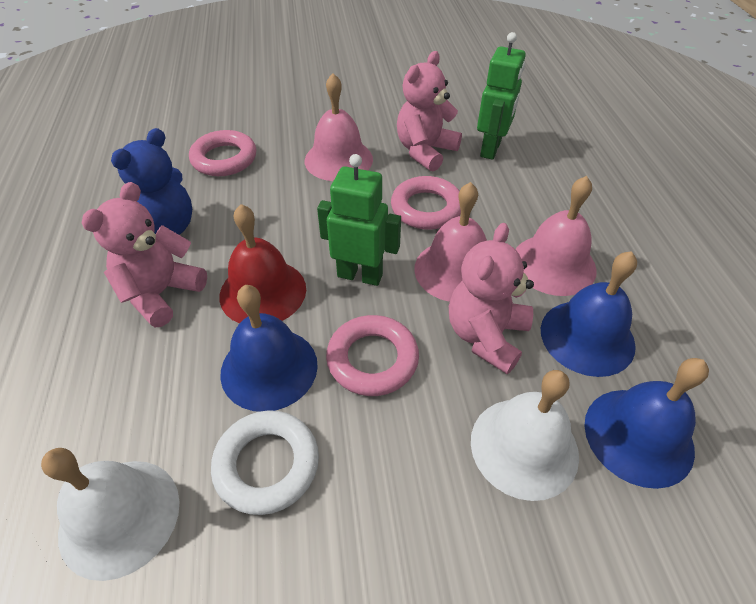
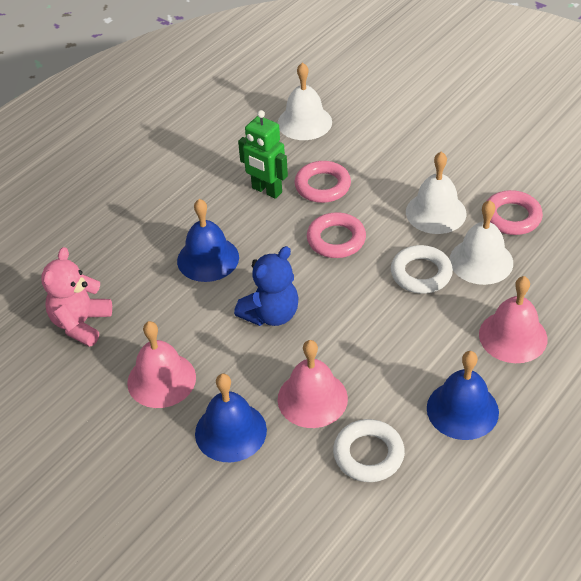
green robot: 2 -> 1
pink teddy bear: 3 -> 1
red bell: 1 -> 0
white bell: 2 -> 3
white ring: 1 -> 2

